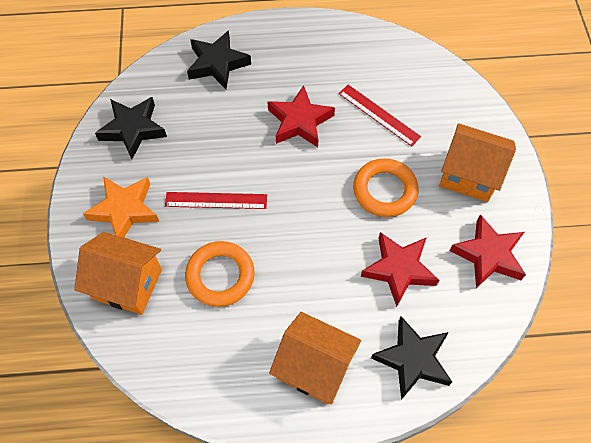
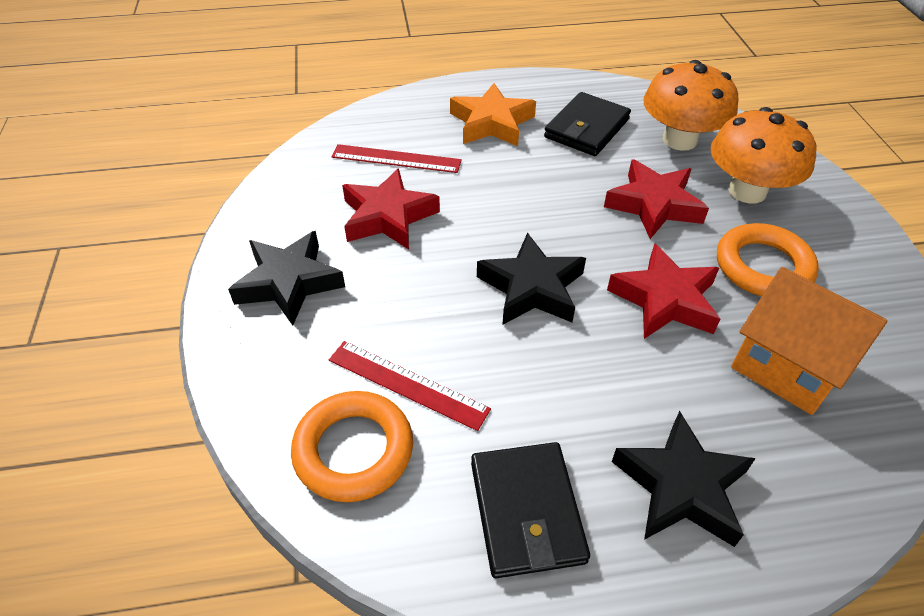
black wallet: 0 -> 2
orange house: 3 -> 1
orange mushroom: 0 -> 2

